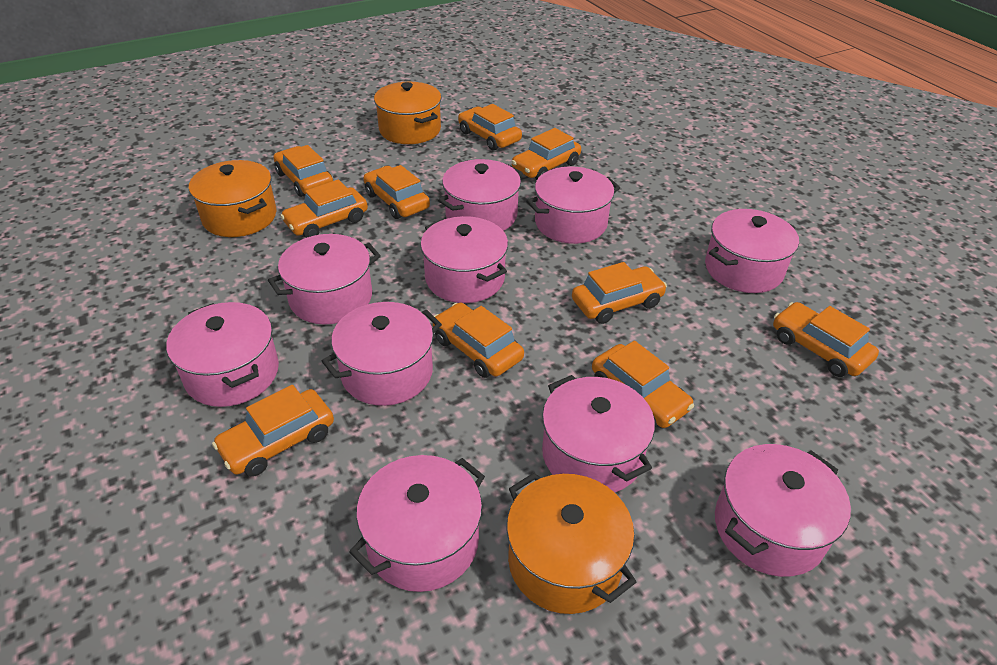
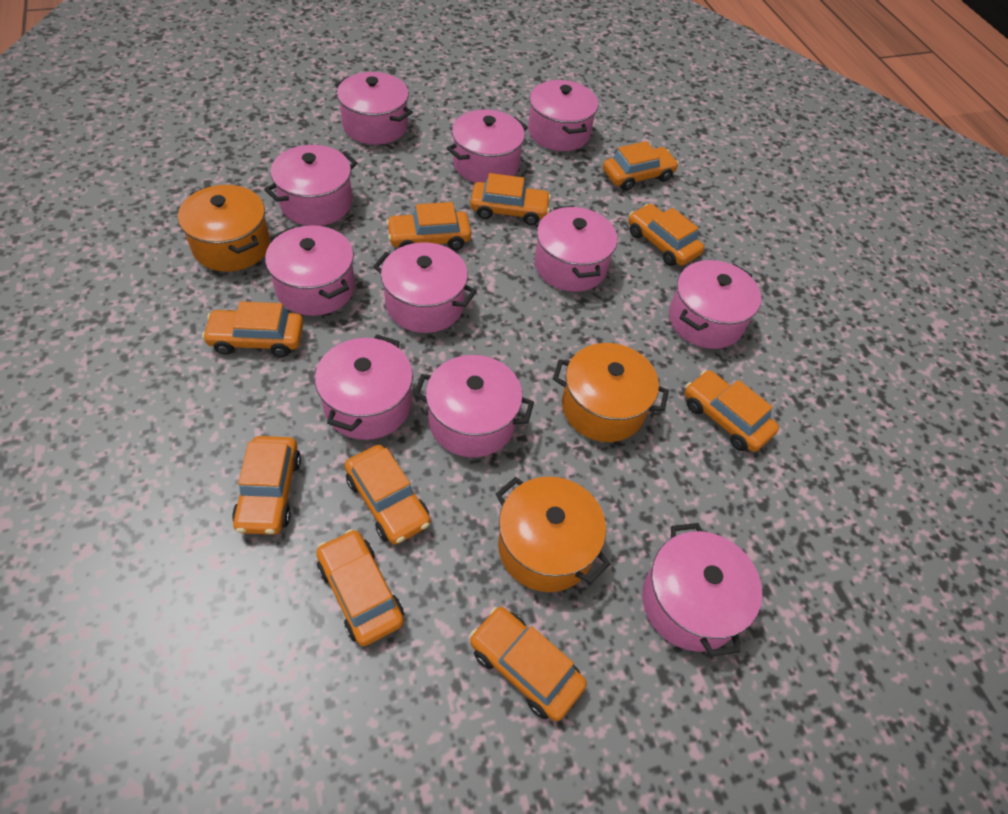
pink pot: 10 -> 11

